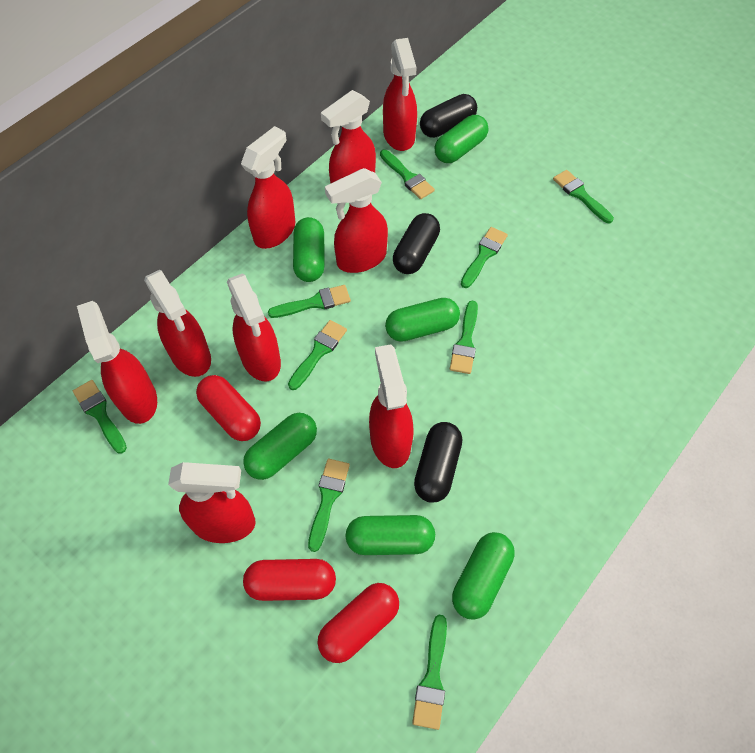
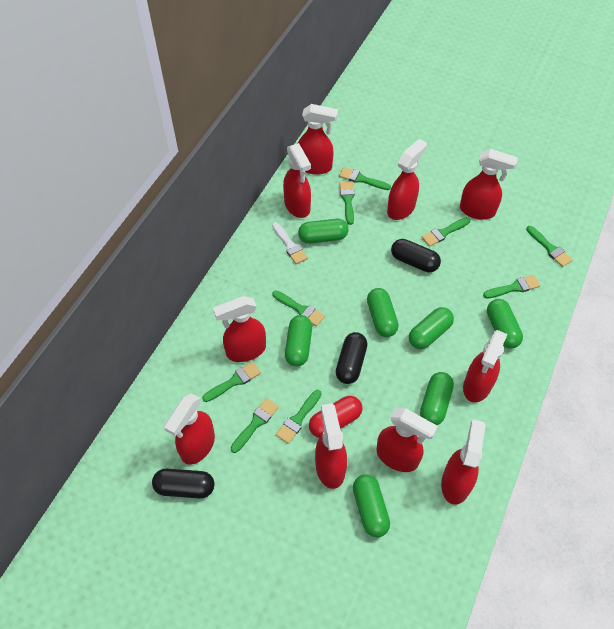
green capsule: 6 -> 7
red capsule: 3 -> 1
red spray bottle: 9 -> 10
white brush: 0 -> 1

